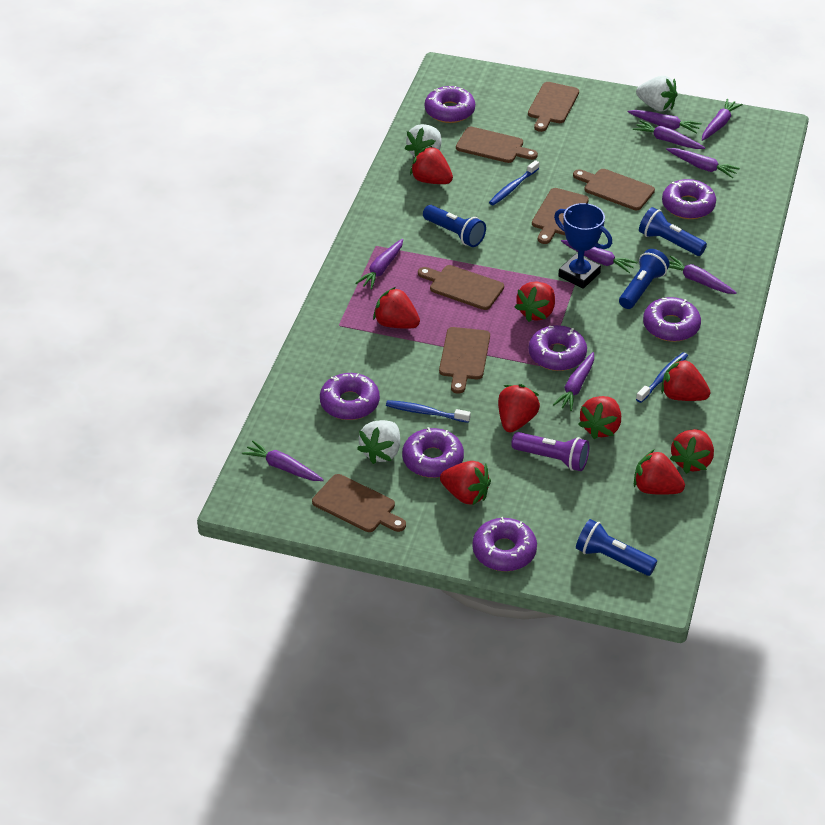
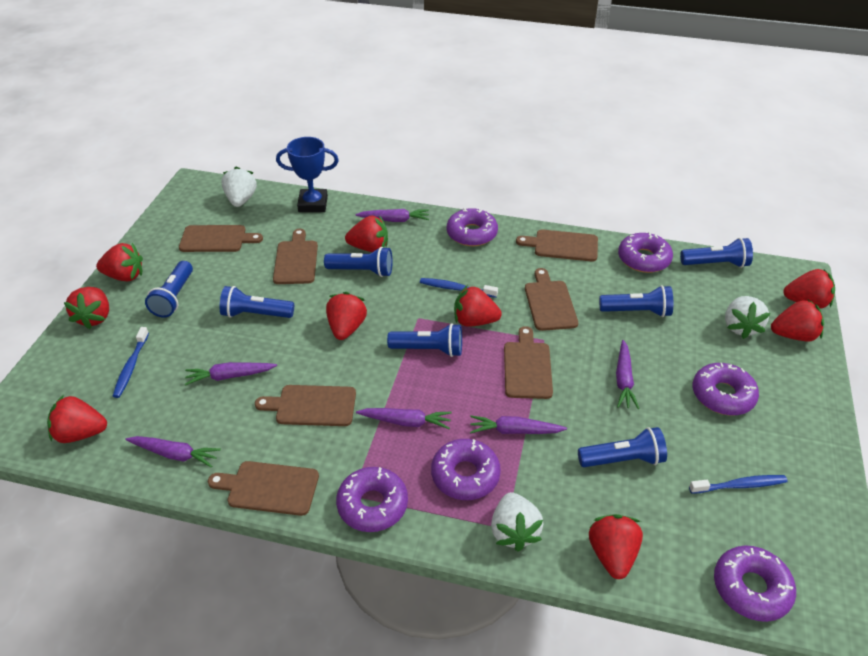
blue flashlight: 4 -> 7
purple carrot: 9 -> 6
purple donut: 7 -> 6
purple flashlight: 1 -> 0

